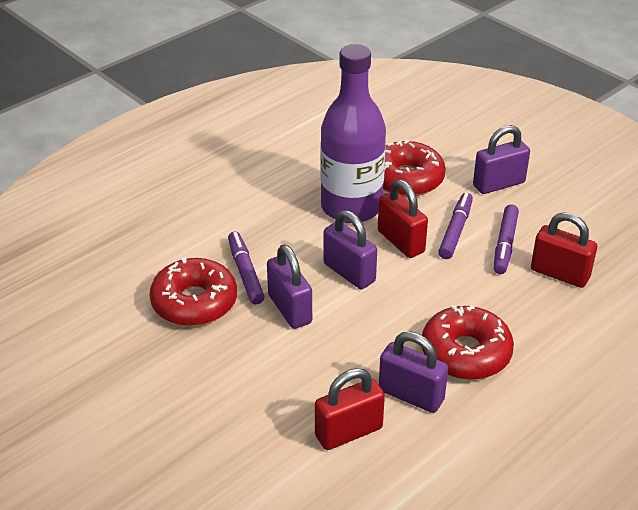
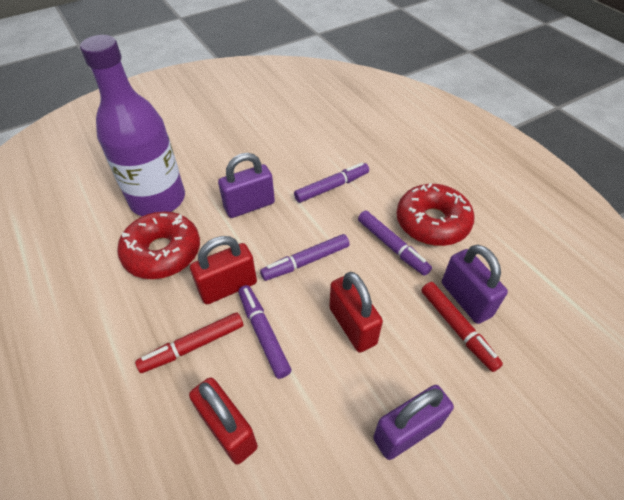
purple marker: 3 -> 4
purple padlock: 4 -> 3
red donut: 3 -> 2
red marker: 0 -> 2

